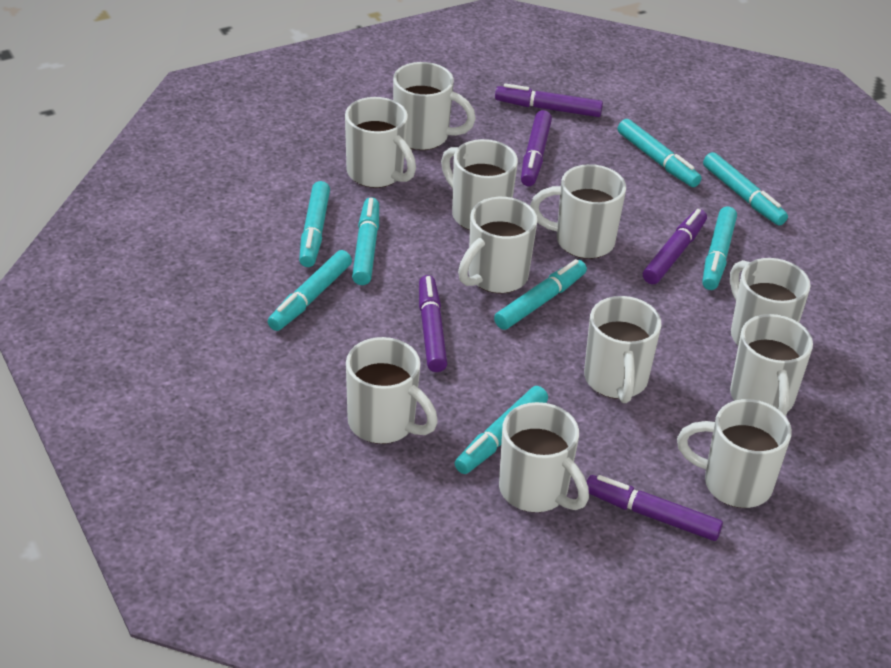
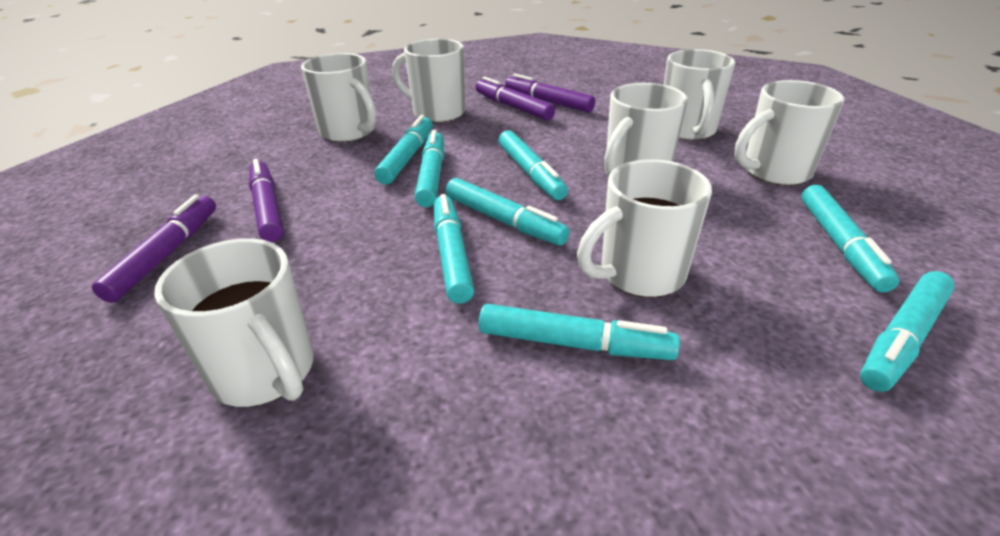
purple marker: 5 -> 4
white mug: 11 -> 7

